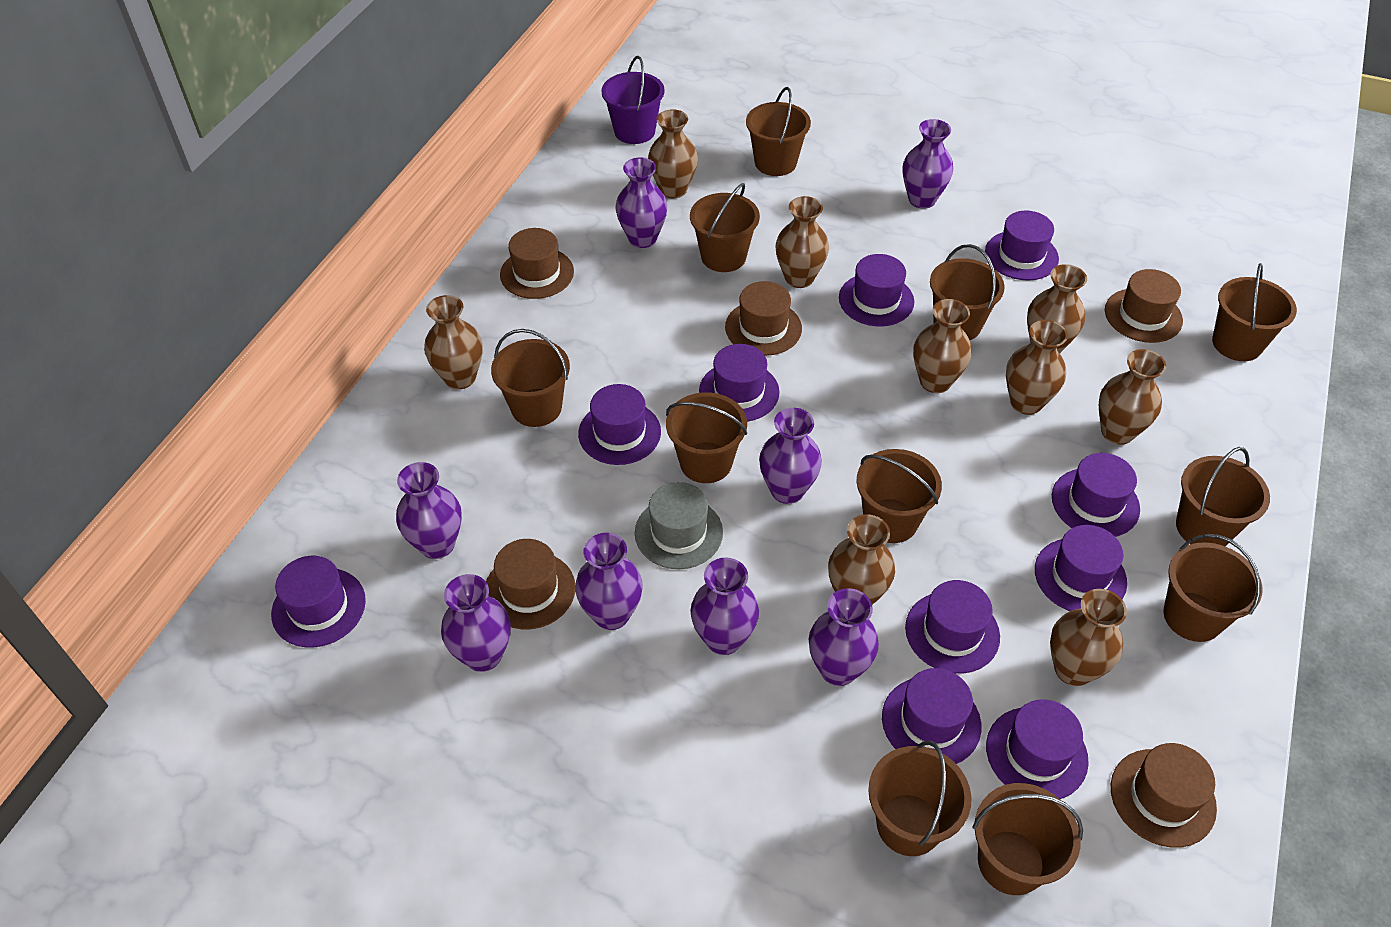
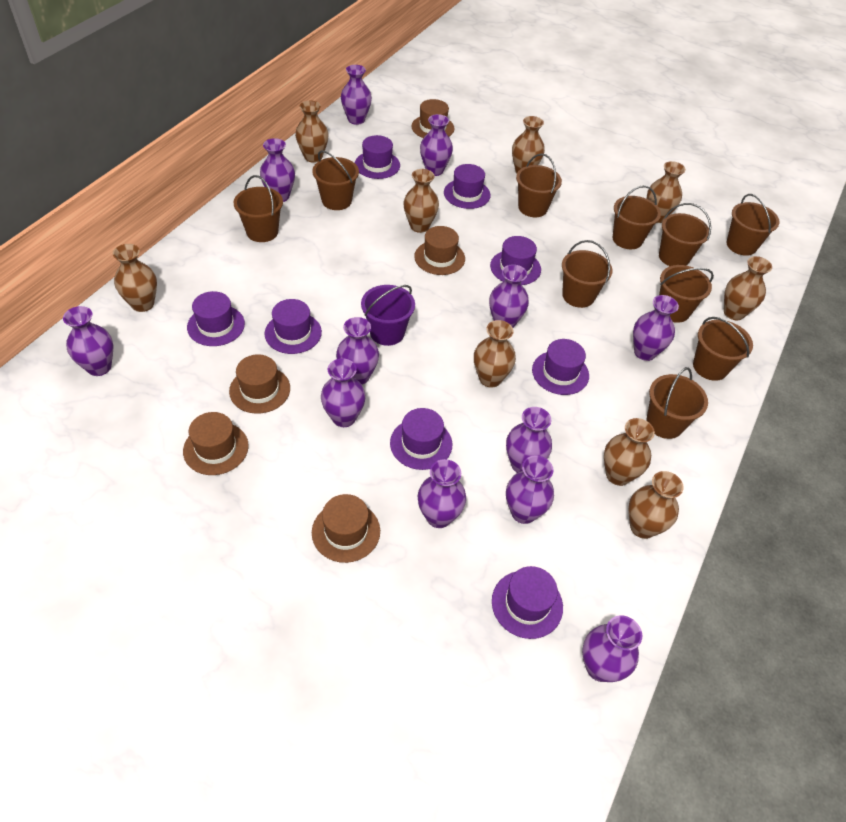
brown bucket: 11 -> 10
grey hat: 1 -> 0
purple hat: 10 -> 8
purple vase: 8 -> 12

